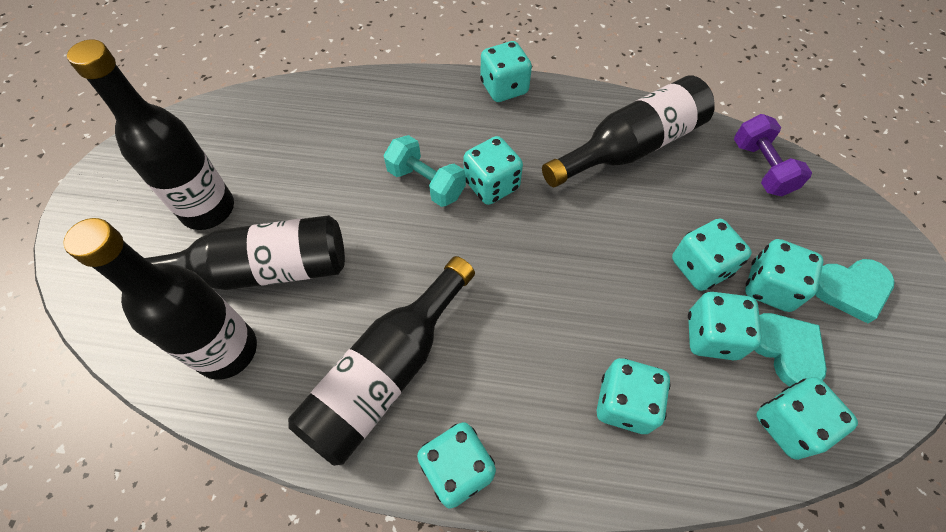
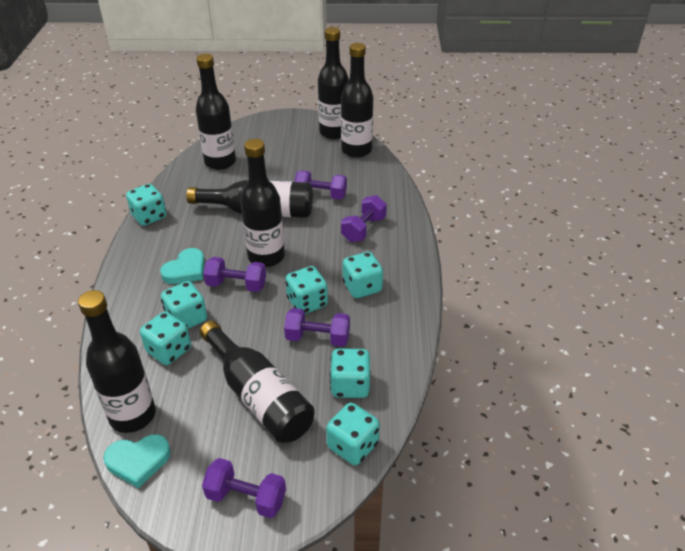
black bottle: 5 -> 7
purple dumbbell: 1 -> 5
turquoise dice: 8 -> 7
turquoise dumbbell: 1 -> 0

